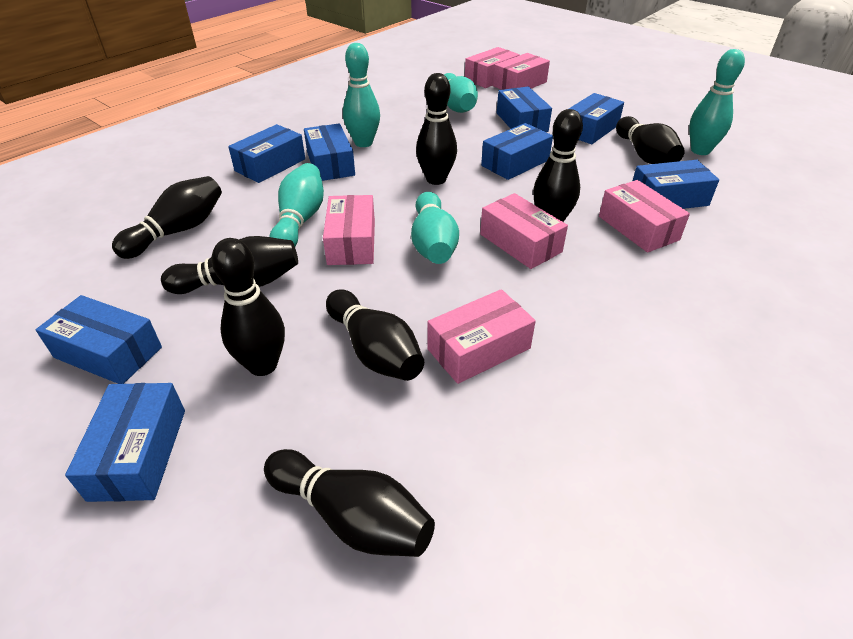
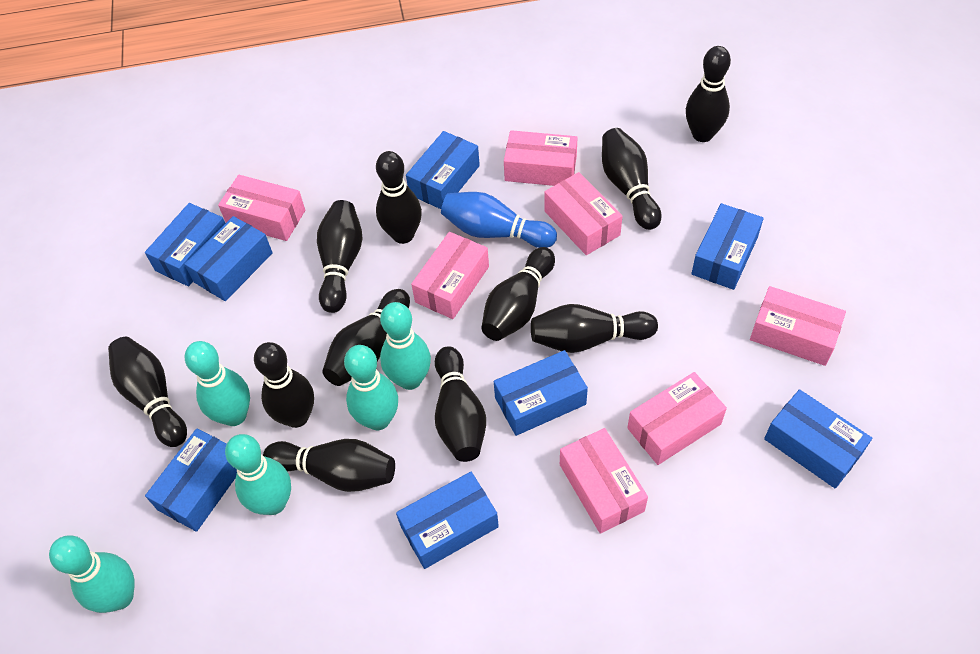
black bowling pin: 8 -> 11
blue bowling pin: 0 -> 1
pink box: 6 -> 7

